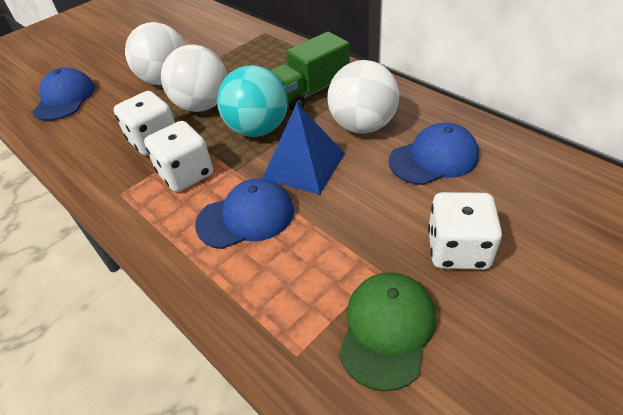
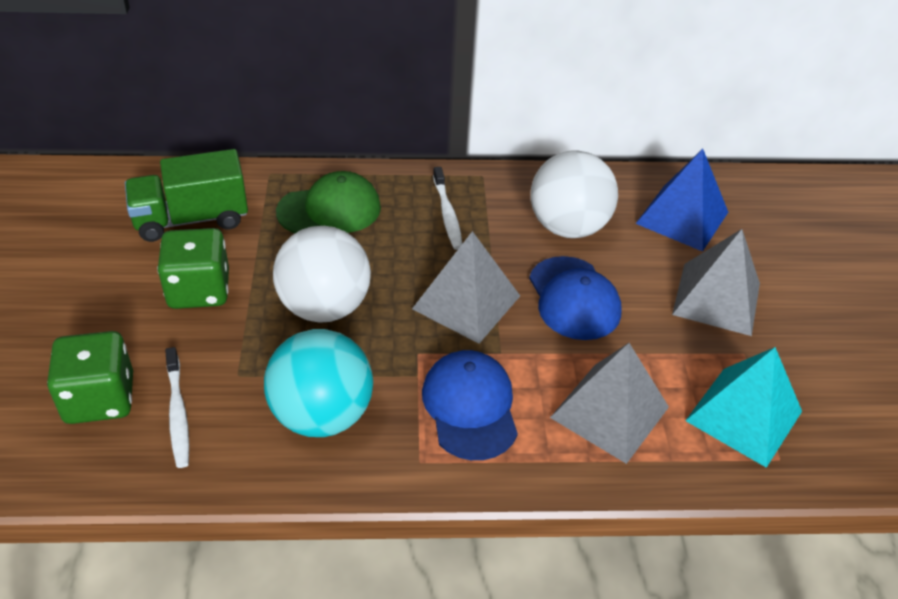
blue cap: 3 -> 2
green dice: 0 -> 2
grey pyramid: 0 -> 3
turquoise pyramid: 0 -> 1
white ball: 3 -> 2
white dice: 3 -> 0
white toothbrush: 0 -> 2

